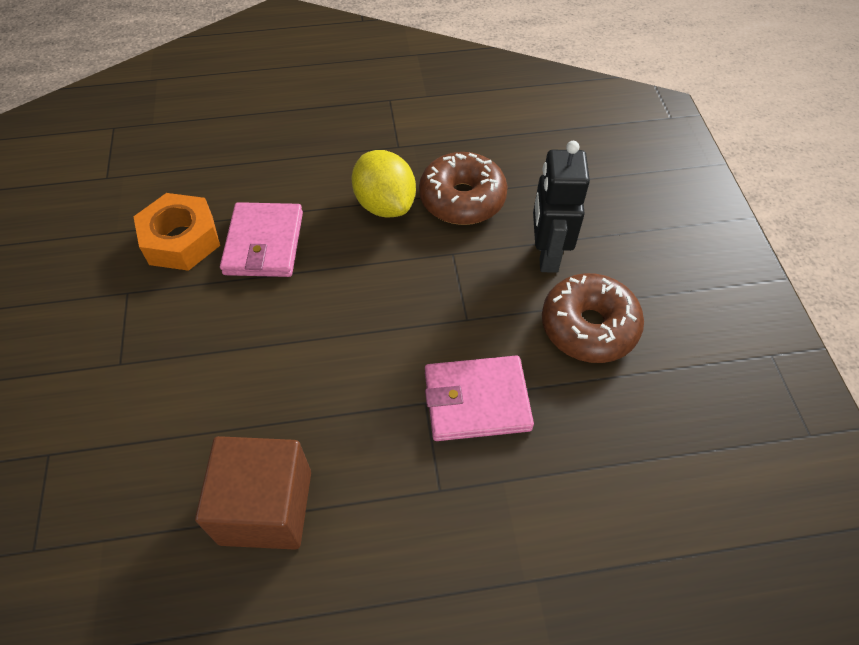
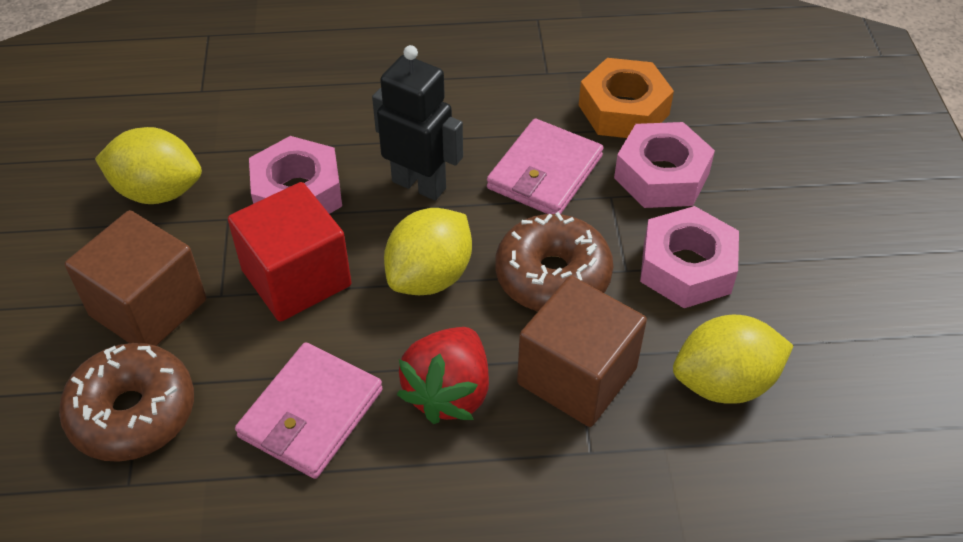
brown cube: 1 -> 2
pink nut: 0 -> 3
red cube: 0 -> 1
red strawberry: 0 -> 1
yellow lemon: 1 -> 3

